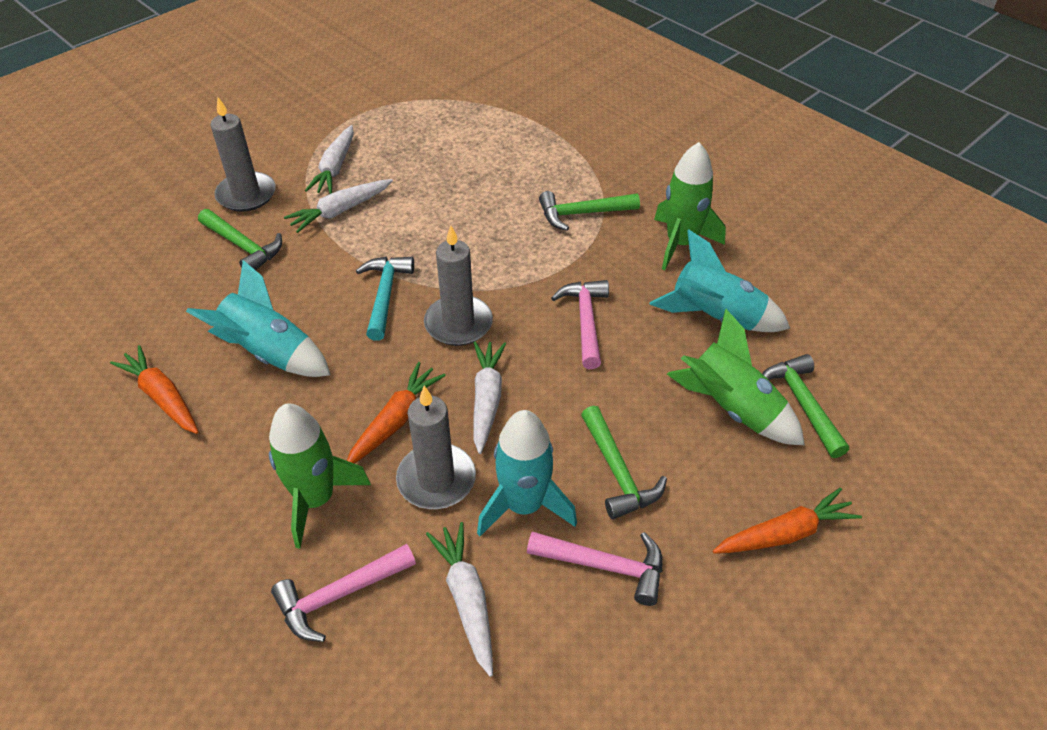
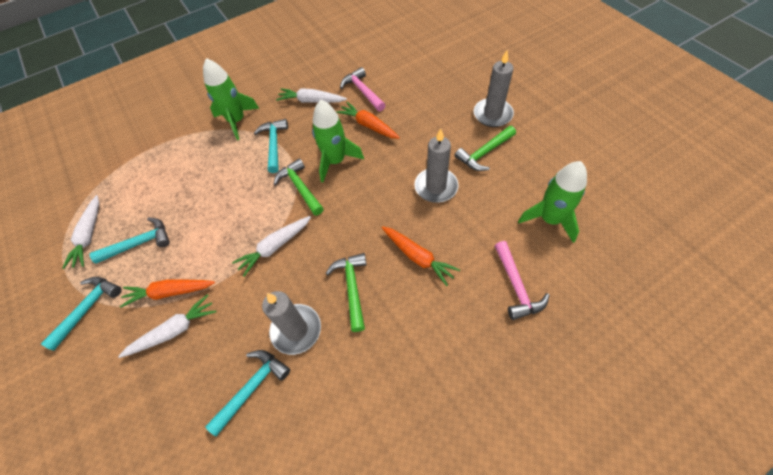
green hammer: 4 -> 3
pink hammer: 3 -> 2
turquoise hammer: 1 -> 4
turquoise rocket: 3 -> 0

